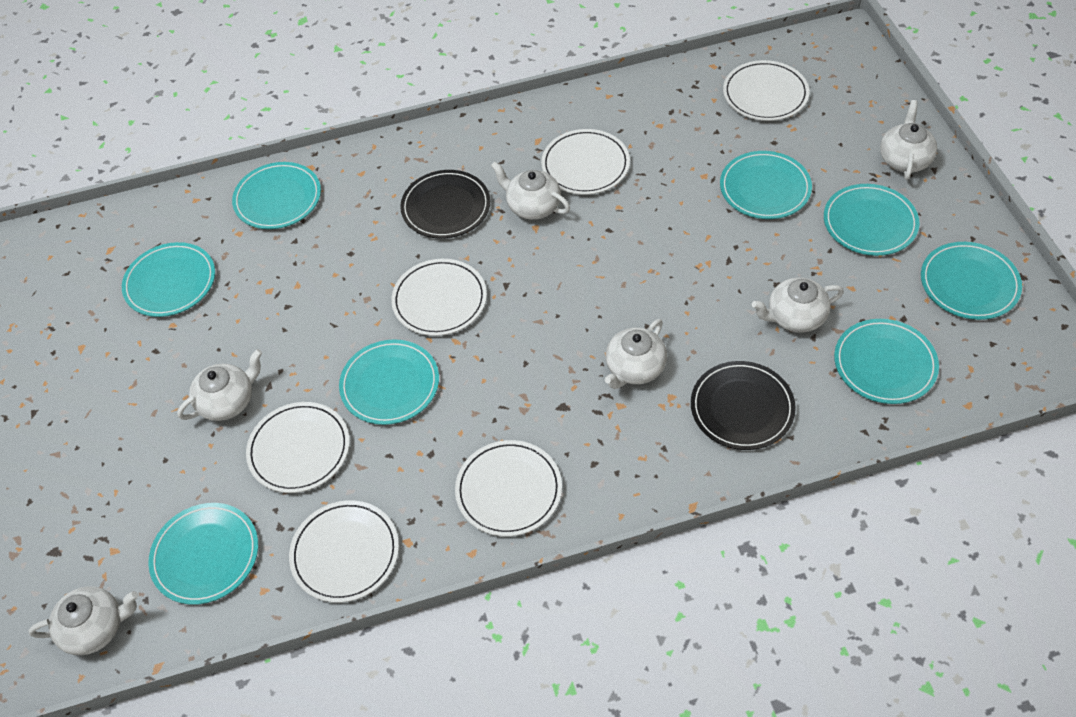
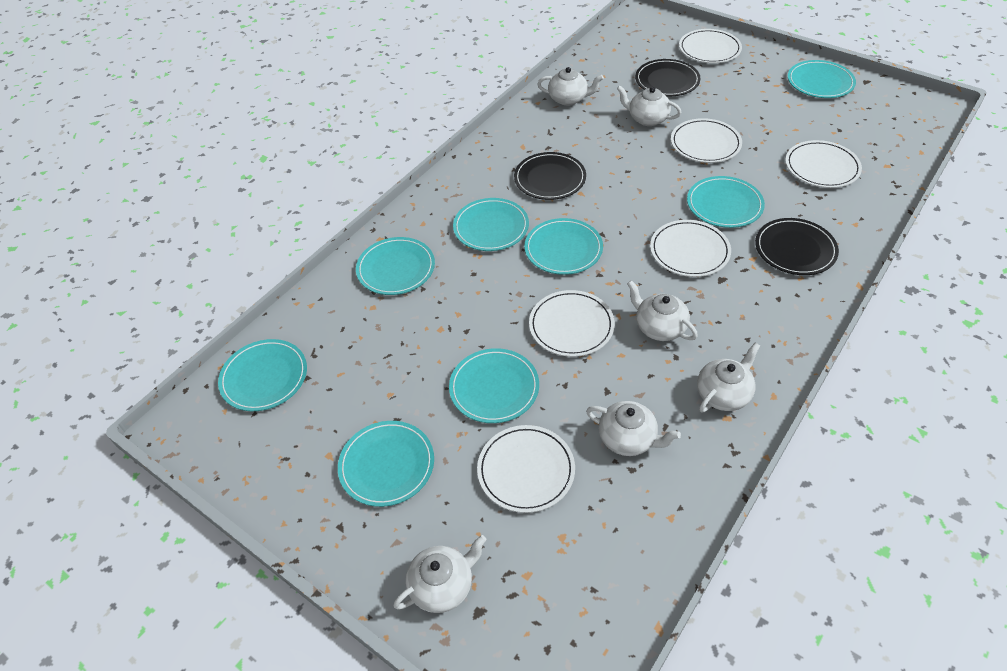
black plate: 2 -> 3

